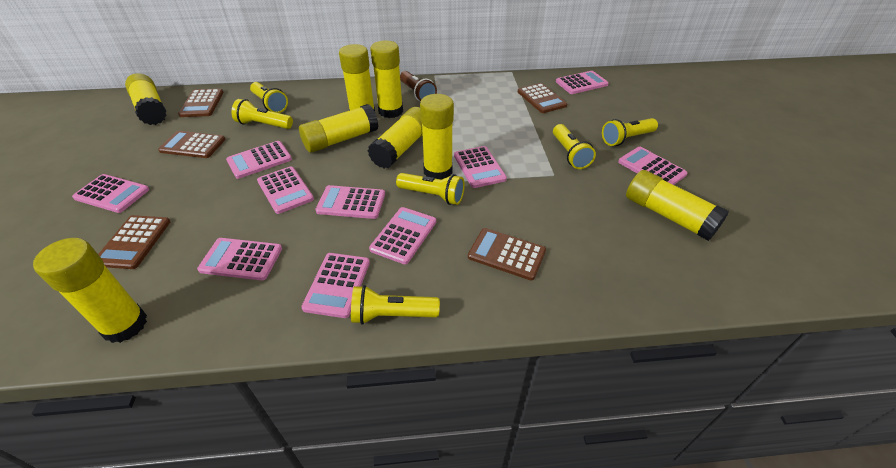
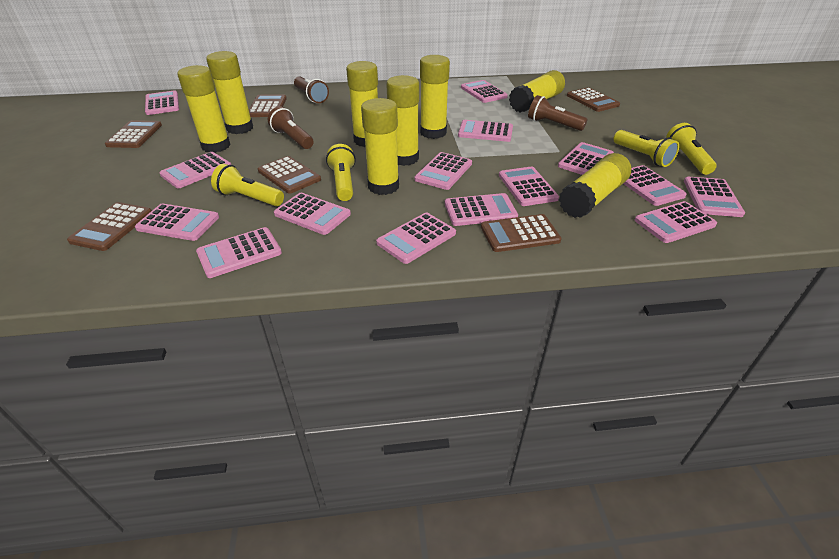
brown calculator: 5 -> 6
brown flashlight: 1 -> 3
pink calculator: 10 -> 15
yellow flashlight: 6 -> 4

